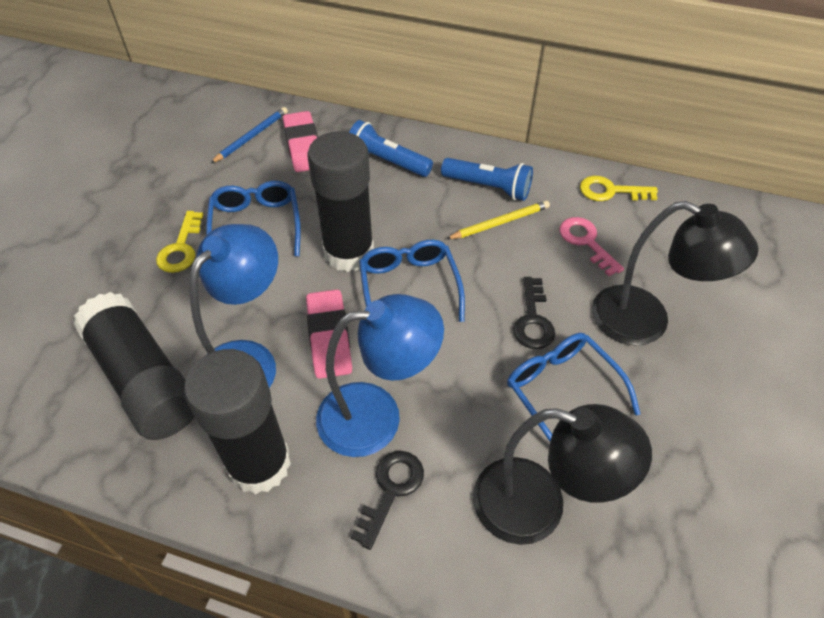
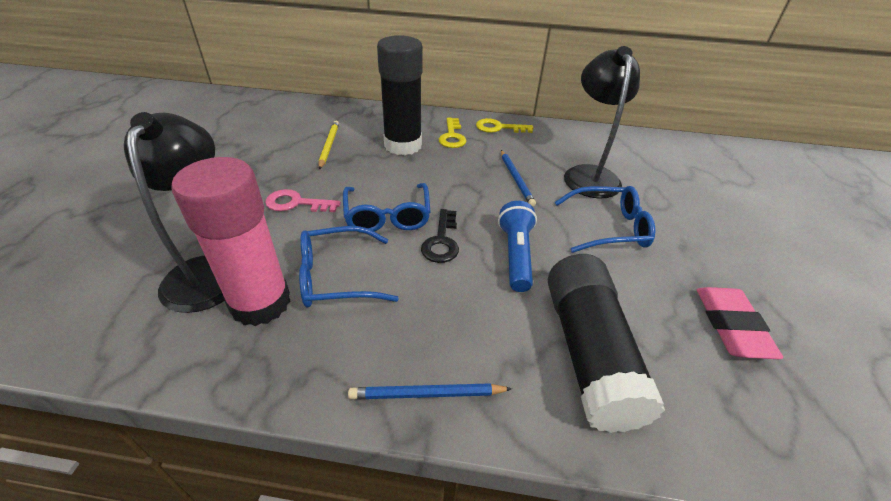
black glue stick: 3 -> 2
black key: 2 -> 1
blue flashlight: 2 -> 1
blue lamp: 2 -> 0
blue pencil: 1 -> 2
pink eraser: 2 -> 1
pink glue stick: 0 -> 1

